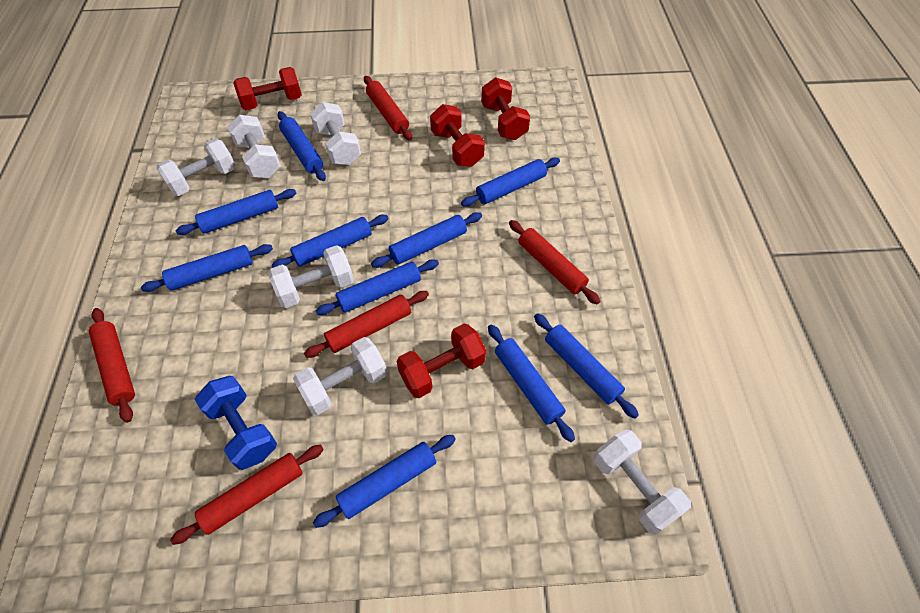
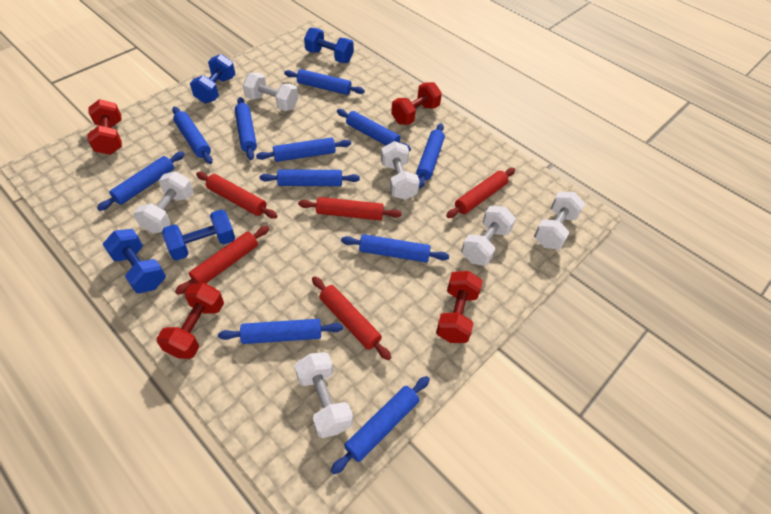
blue dumbbell: 1 -> 4
blue rolling pin: 10 -> 11

